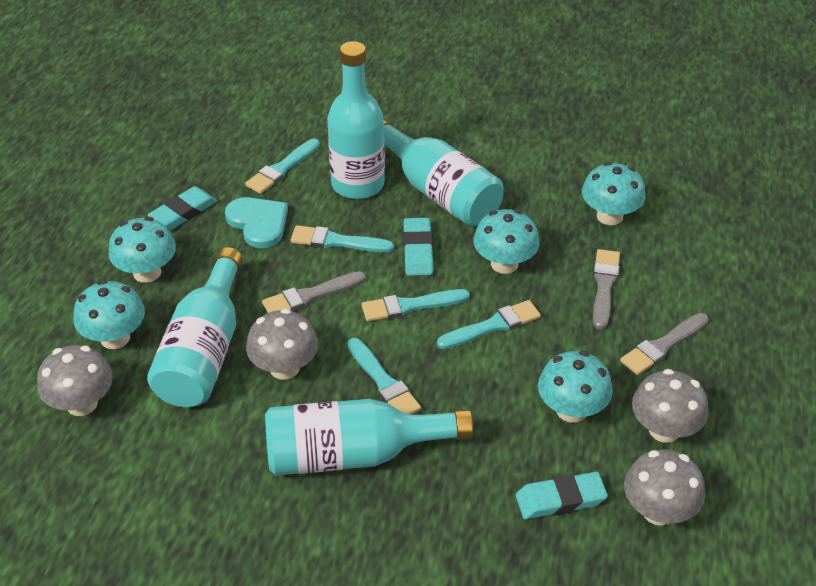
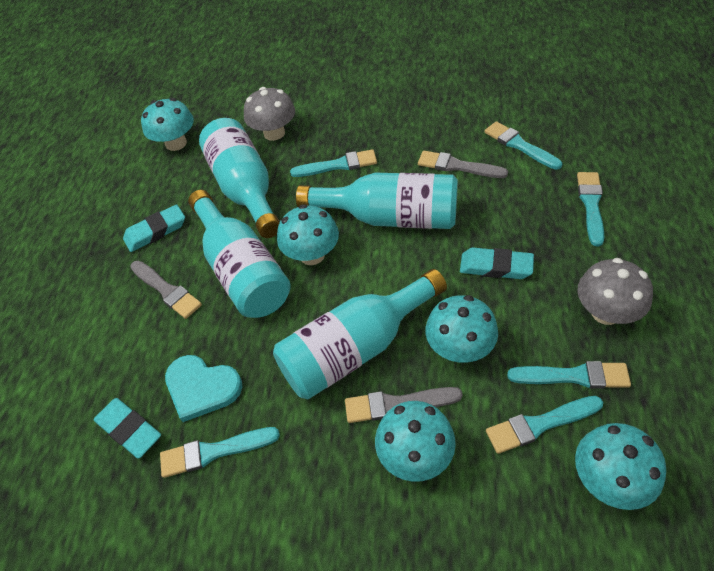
grey mushroom: 4 -> 2
turquoise brush: 5 -> 6

